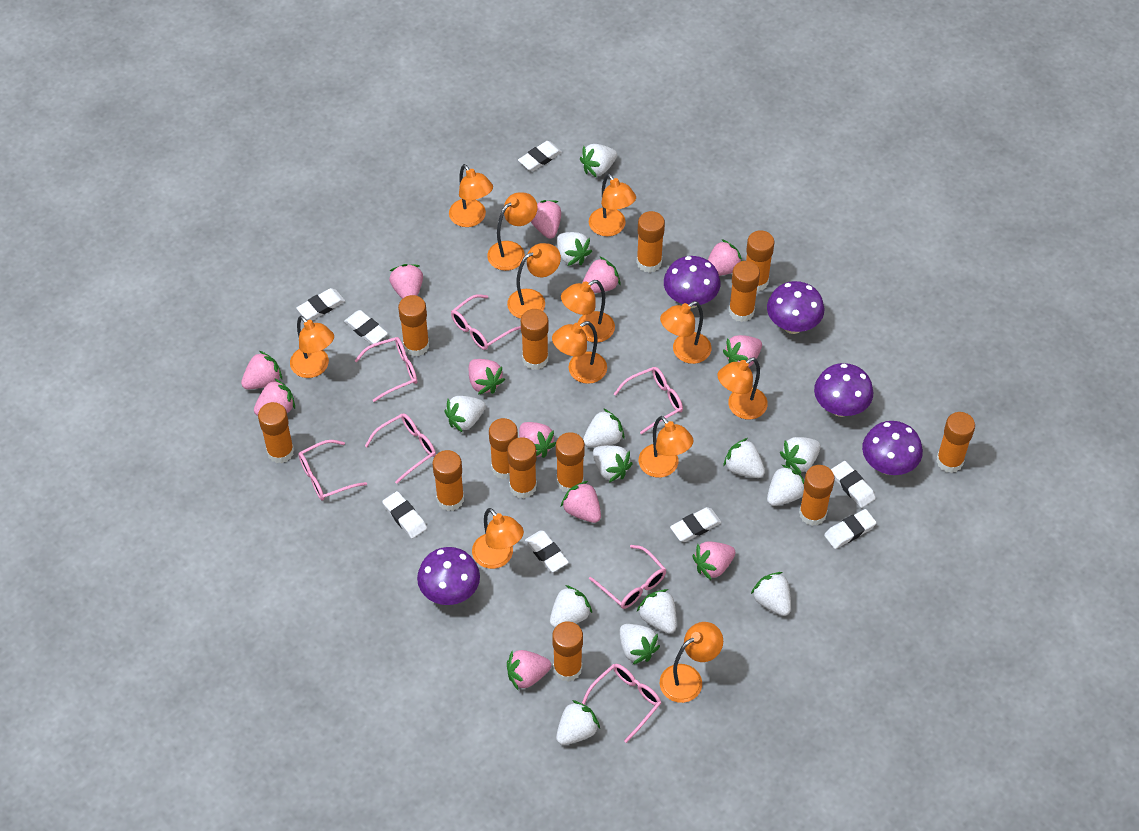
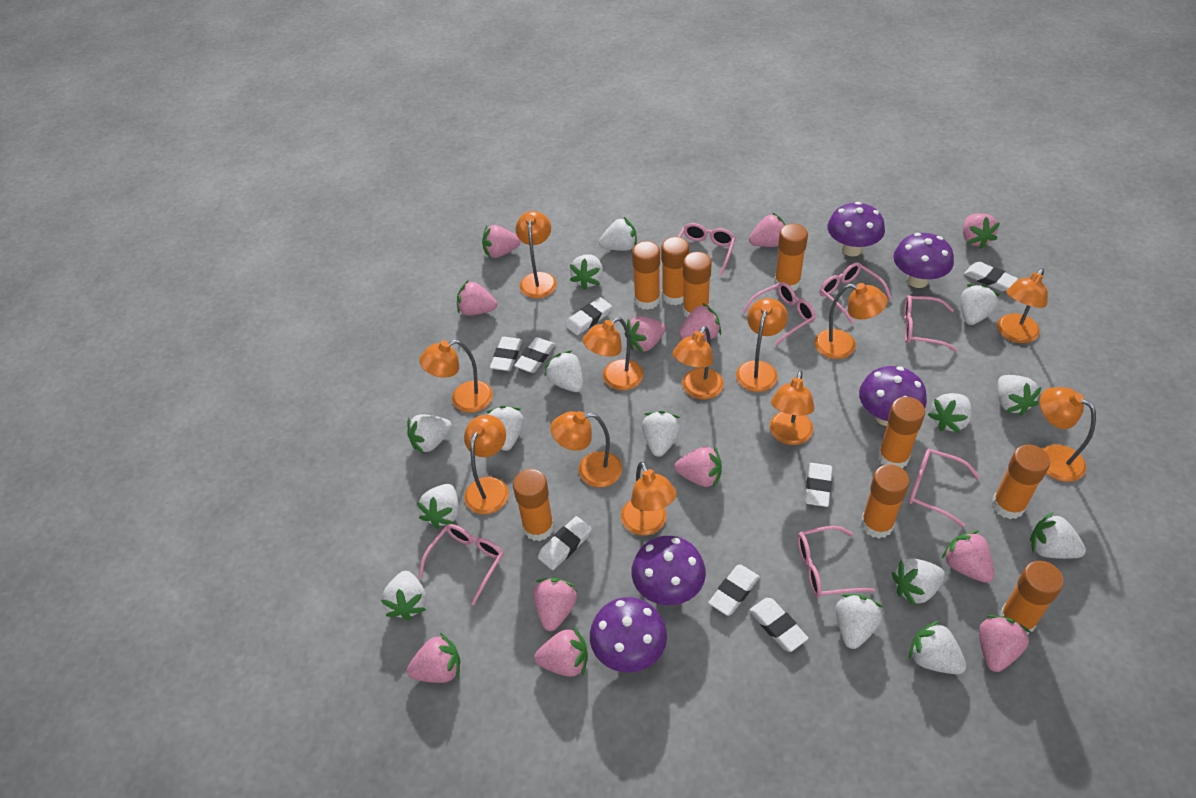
orange glue stick: 13 -> 9
white strawberry: 13 -> 15

